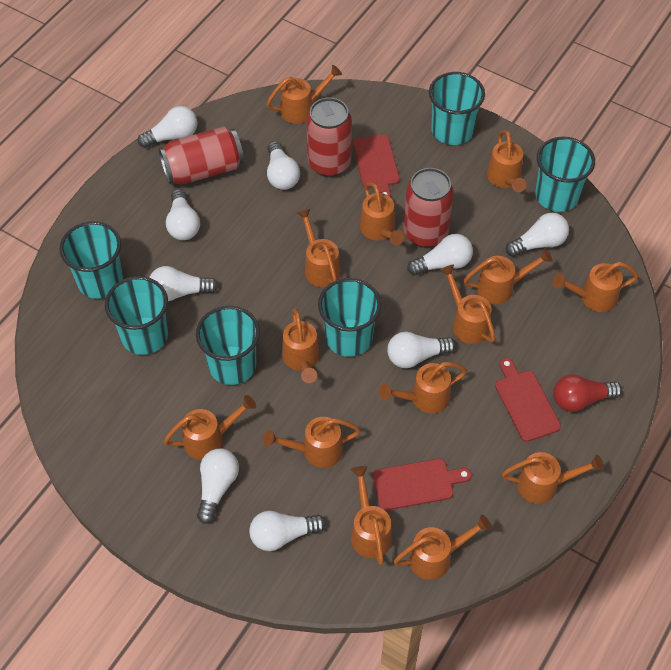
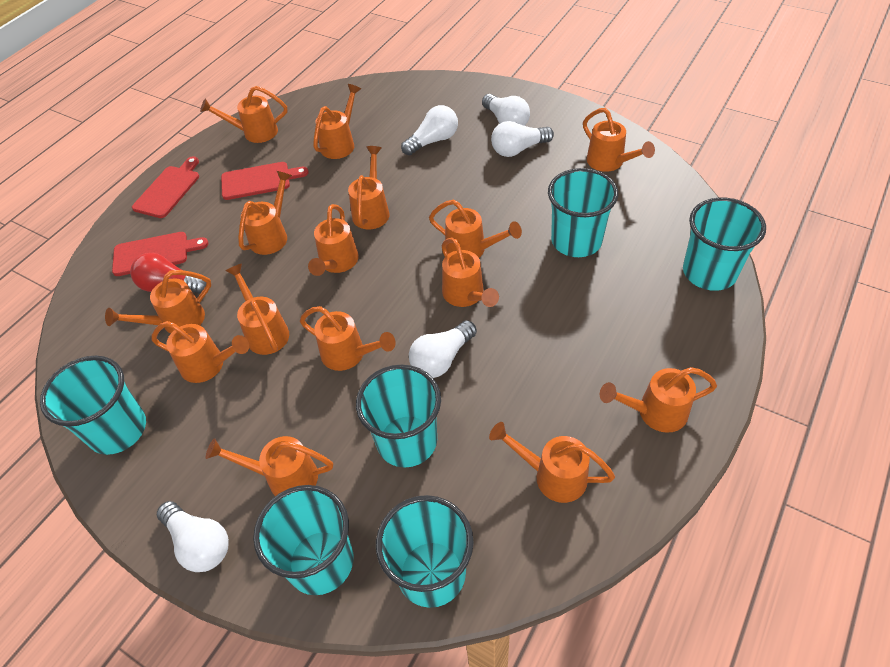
orange watering can: 14 -> 15
red can: 3 -> 0
white light bulb: 9 -> 5

